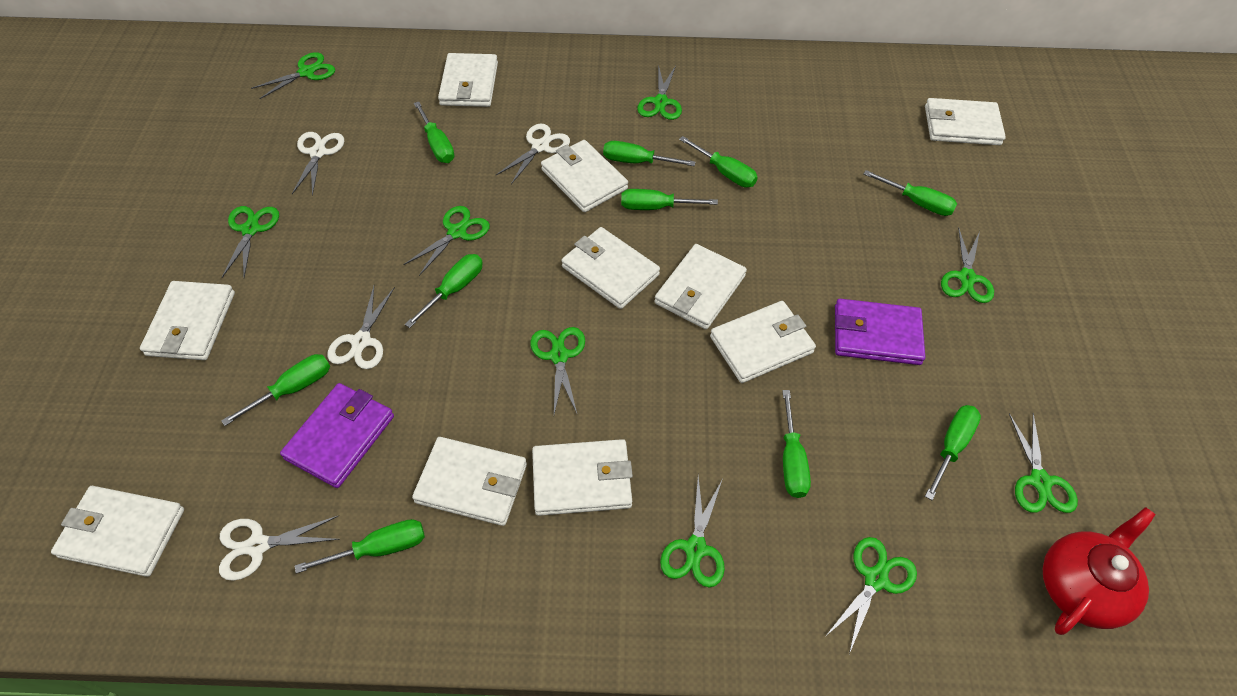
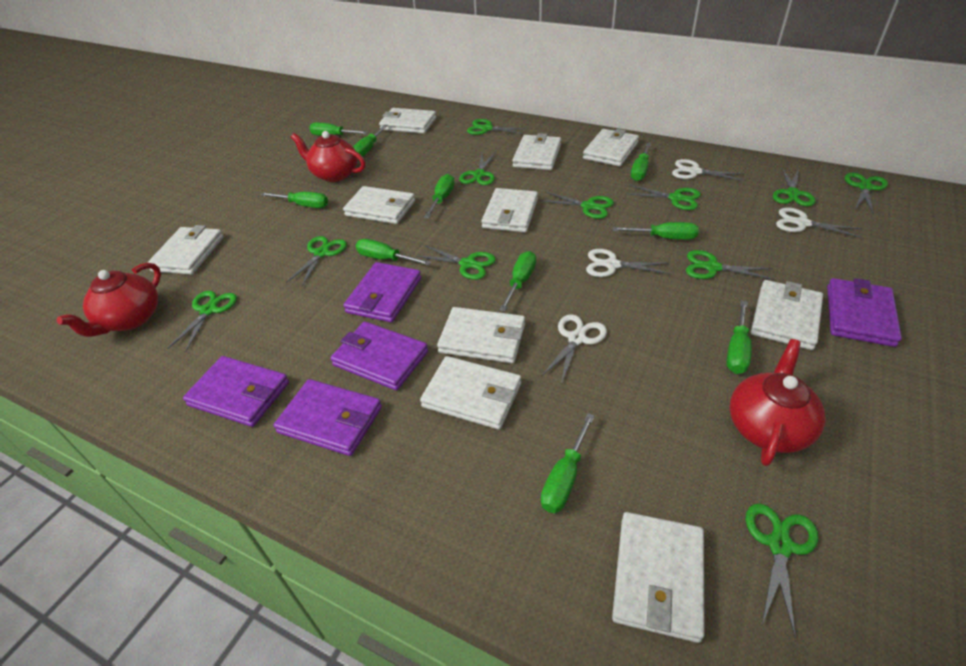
green scissors: 9 -> 11
purple wallet: 2 -> 5
red teapot: 1 -> 3

